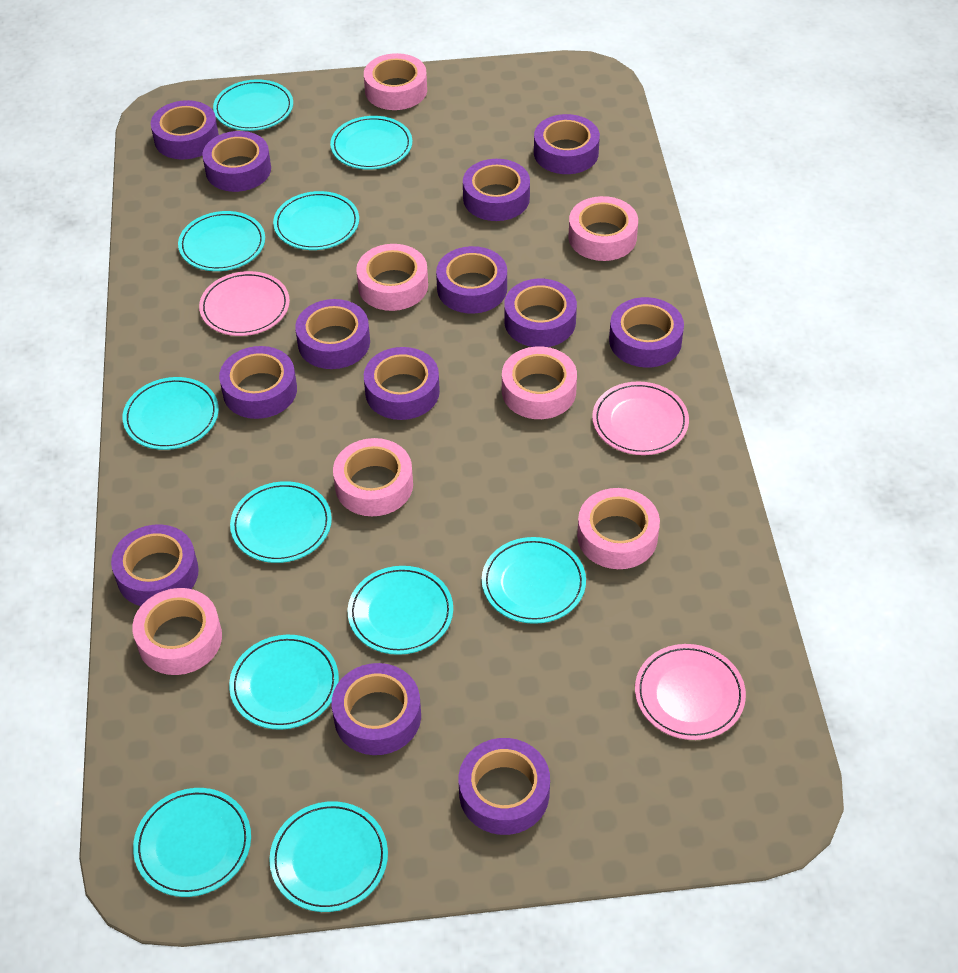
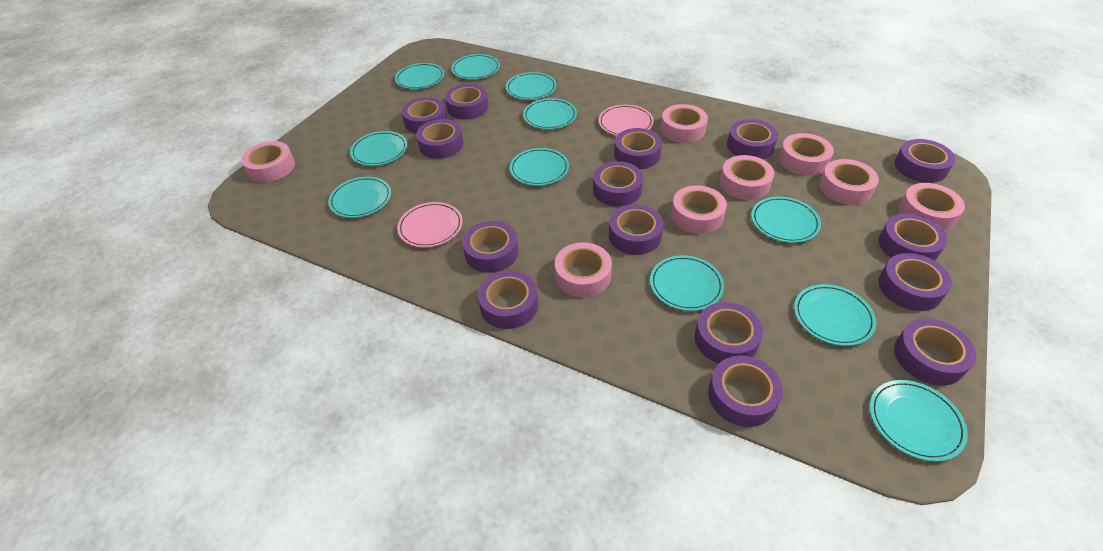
pink plate: 3 -> 2
pink tape: 7 -> 8
purple tape: 13 -> 15

